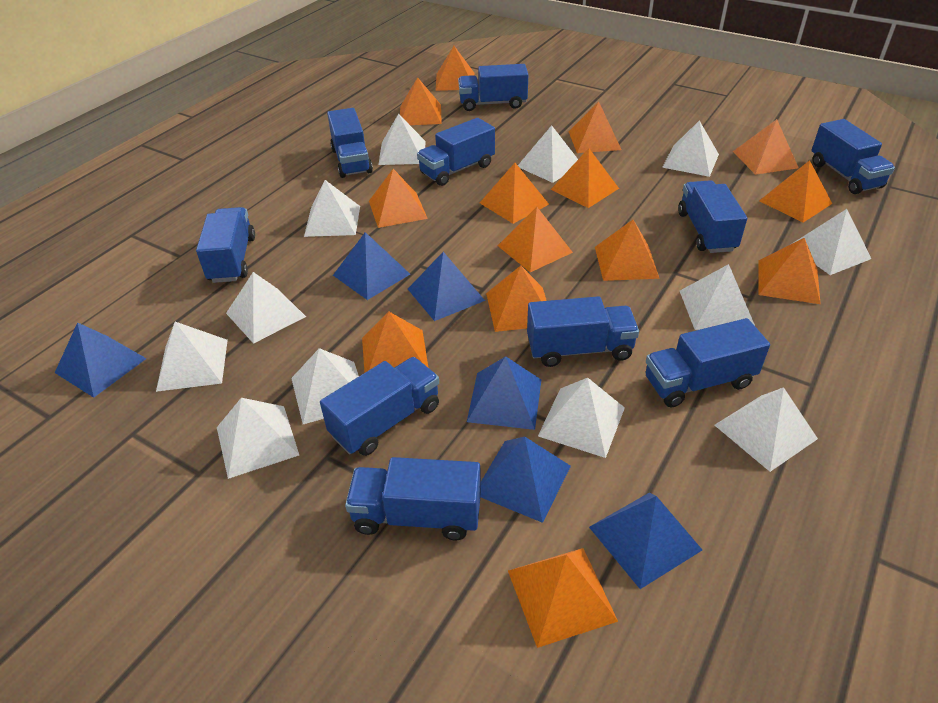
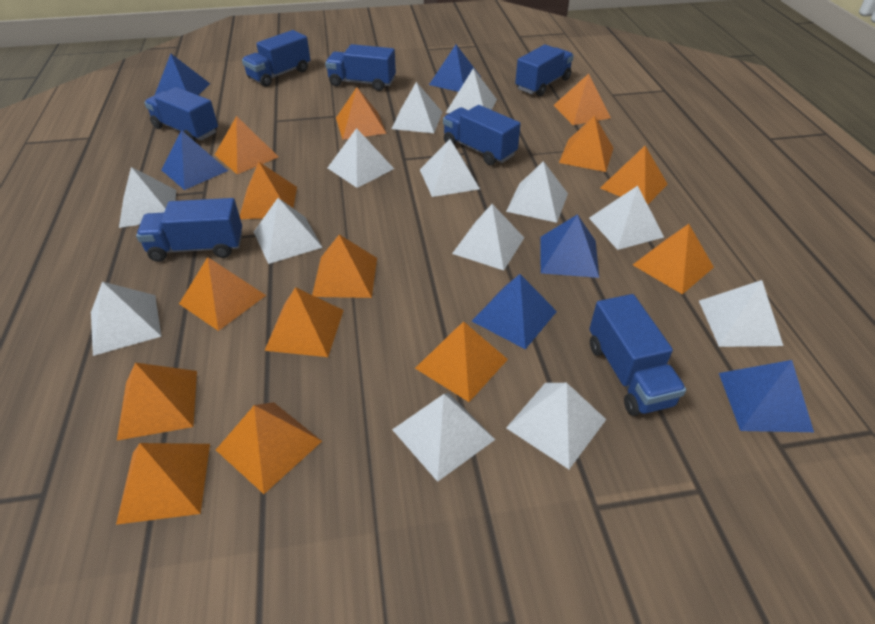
blue truck: 10 -> 7
white pyramid: 12 -> 13

